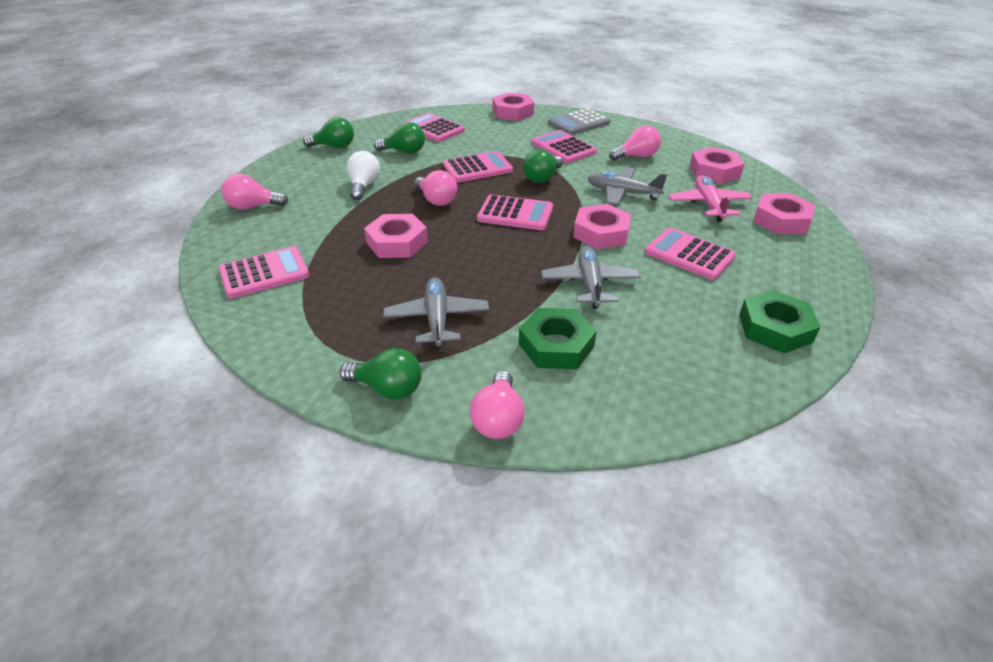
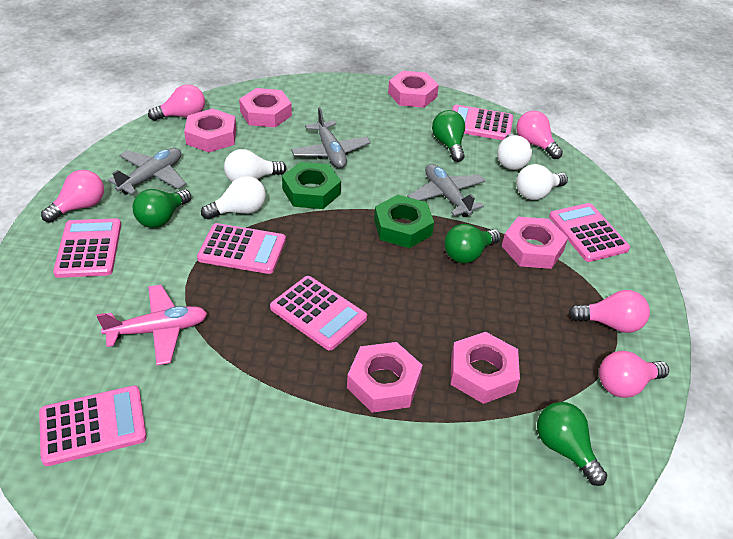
grey calculator: 1 -> 0
pink light bulb: 4 -> 5
pink nut: 5 -> 6
white light bulb: 1 -> 4

